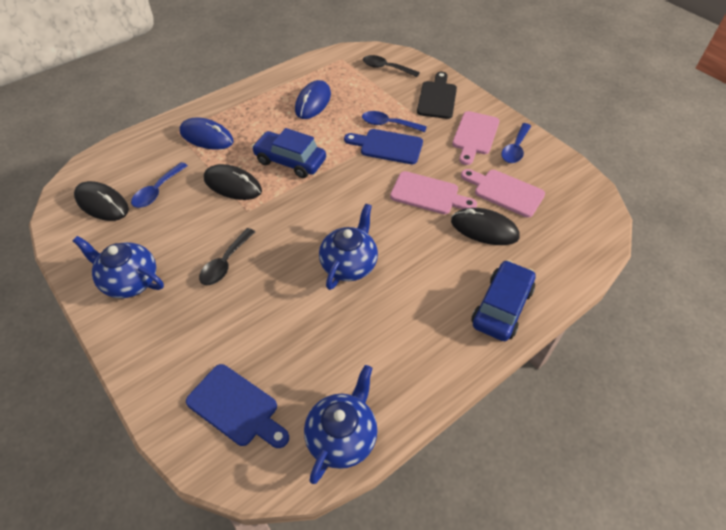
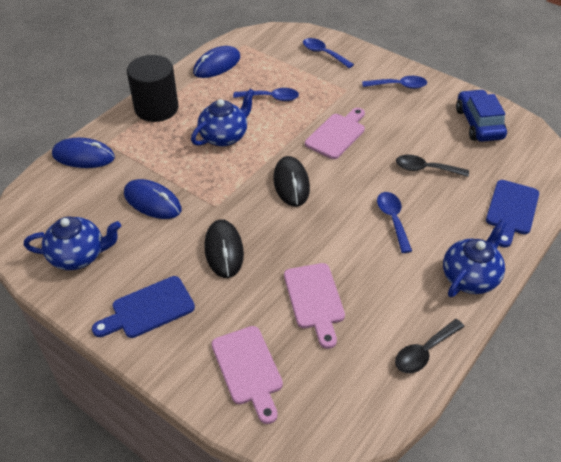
black cutting board: 1 -> 0
black cylinder: 0 -> 1
black mouse: 3 -> 2
blue car: 2 -> 1
blue mouse: 2 -> 3
blue spoon: 3 -> 4

